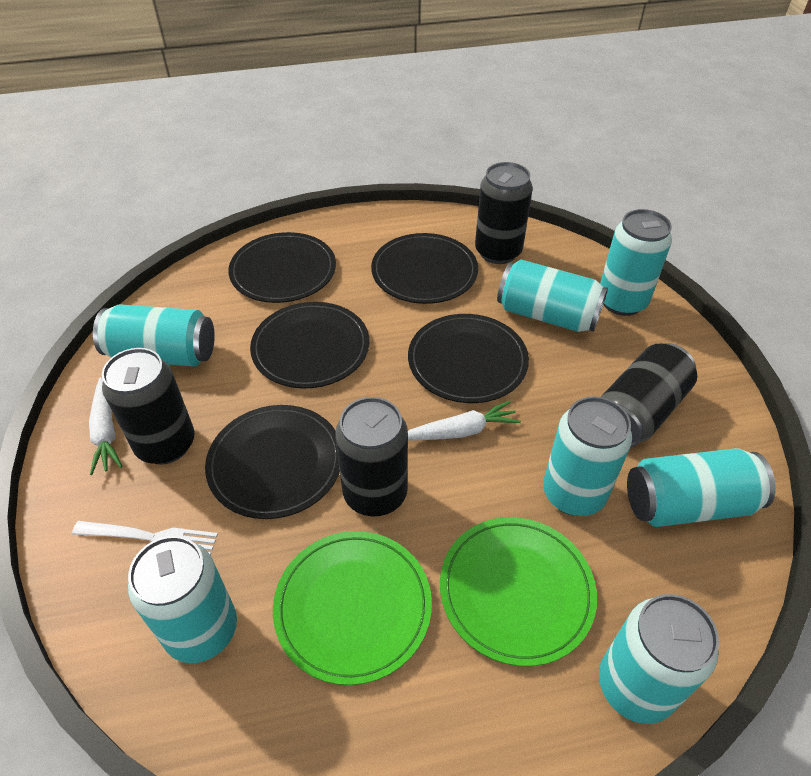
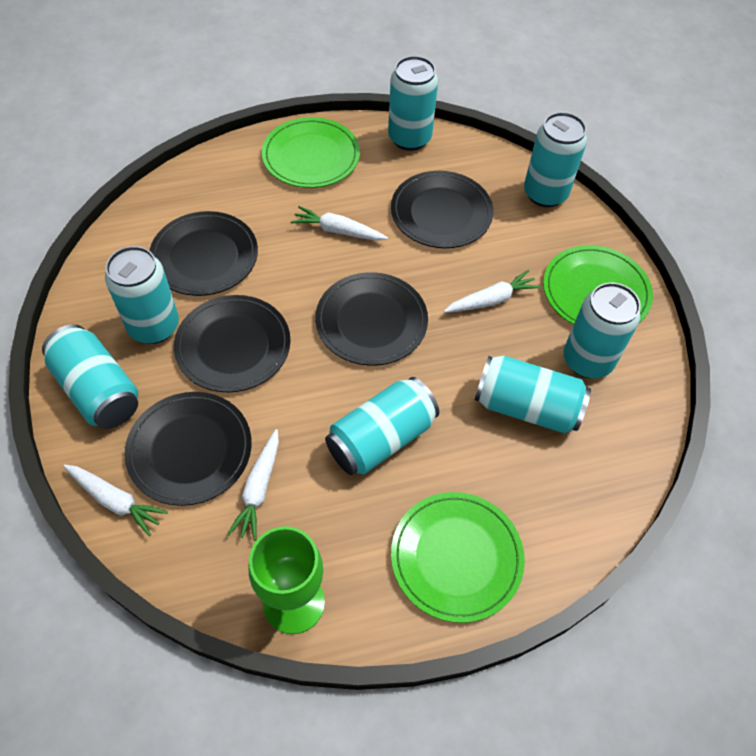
black can: 4 -> 0
green goblet: 0 -> 1
green plate: 2 -> 3
white carrot: 2 -> 4
white fork: 1 -> 0

